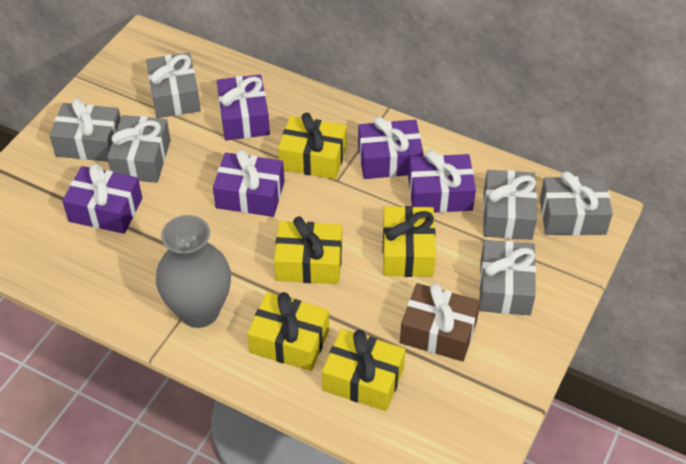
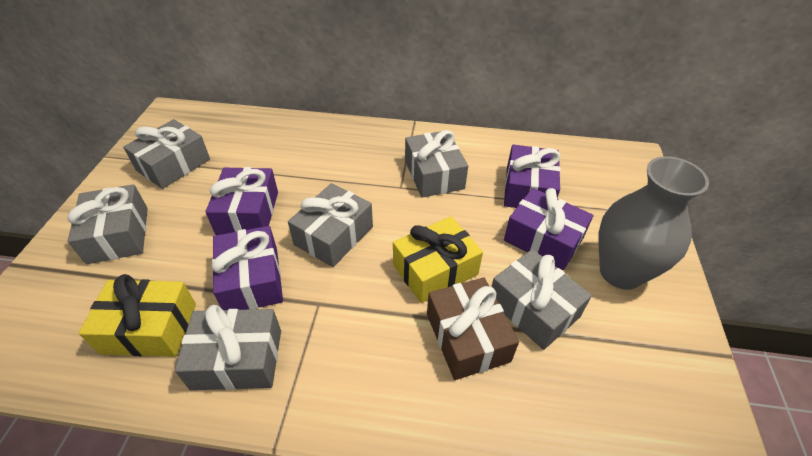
purple gift: 5 -> 4
yellow gift: 5 -> 2

